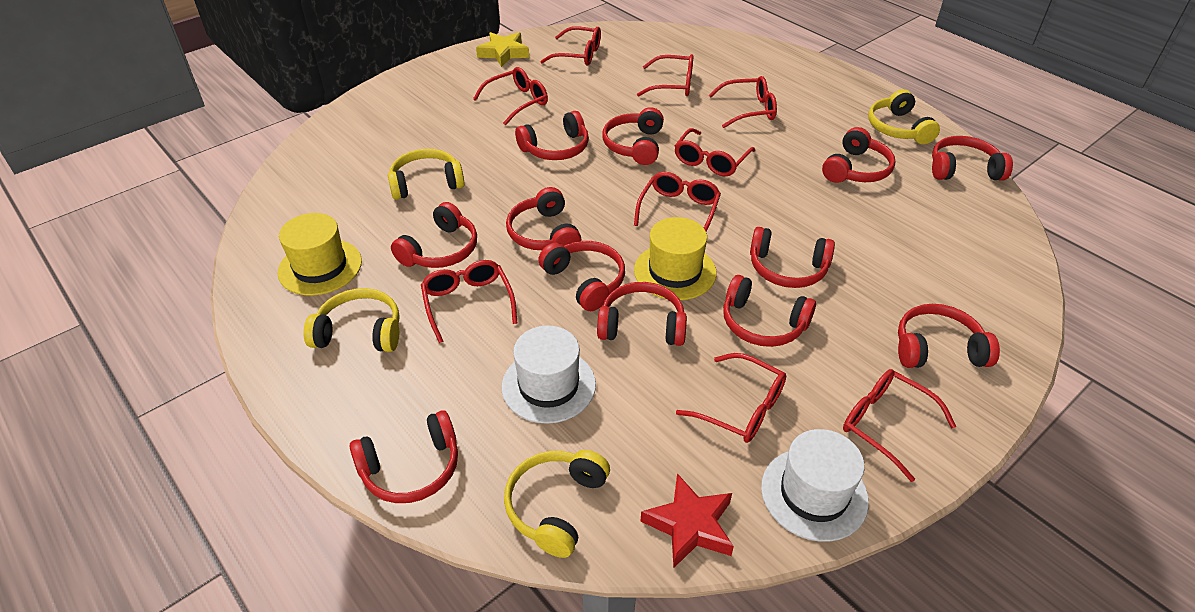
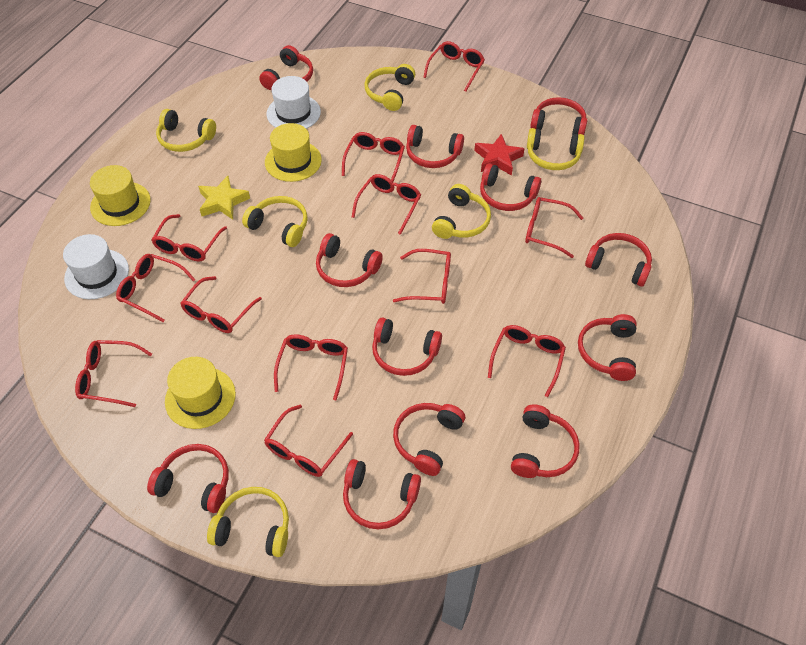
red glasses: 9 -> 12
yellow hat: 2 -> 3
yellow headphones: 4 -> 6

